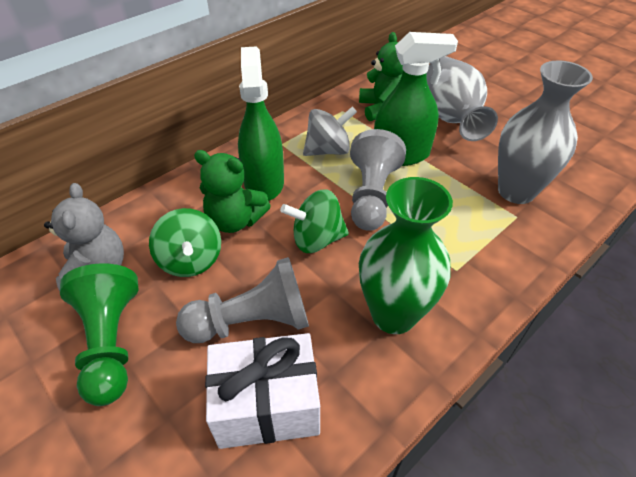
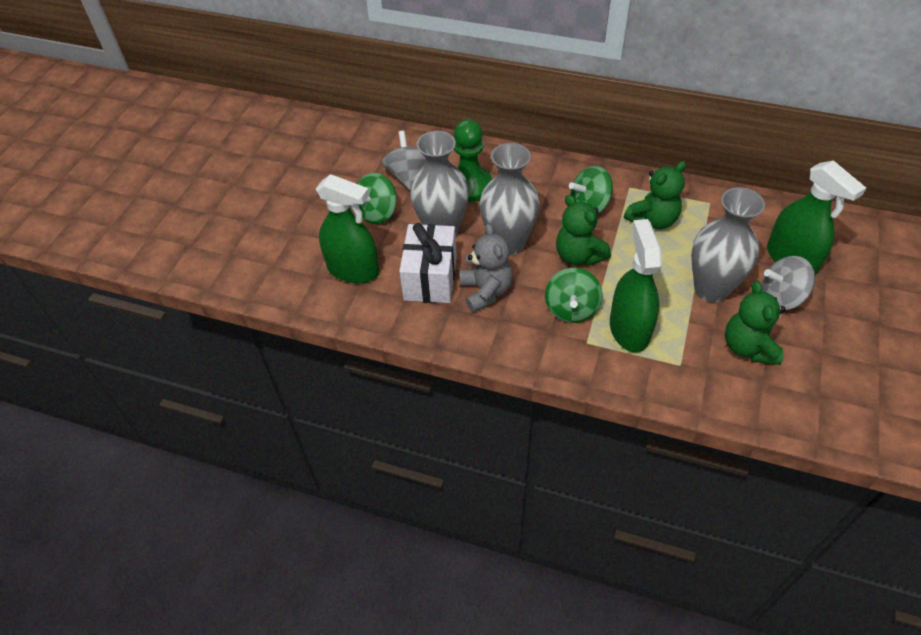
green spinning top: 2 -> 3
green spray bottle: 2 -> 3
green teddy bear: 2 -> 3
green vase: 1 -> 0
grey pawn: 2 -> 0
grey spinning top: 1 -> 2
grey vase: 2 -> 3

